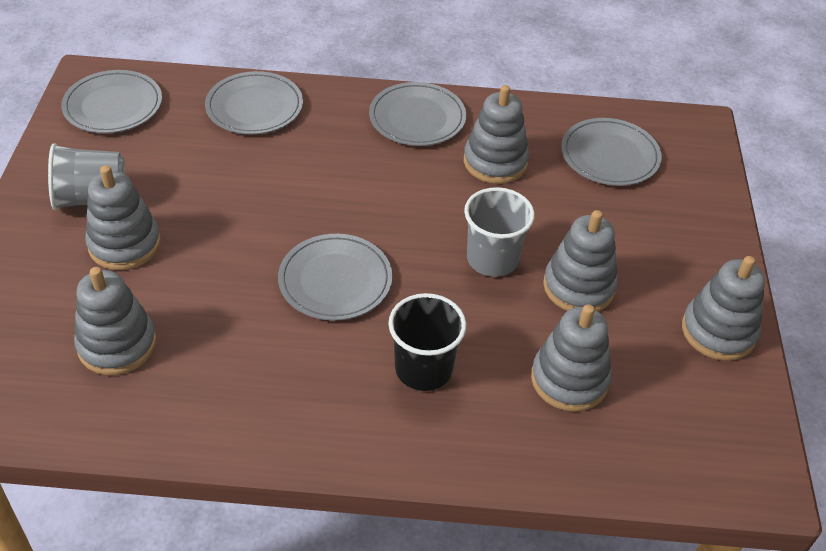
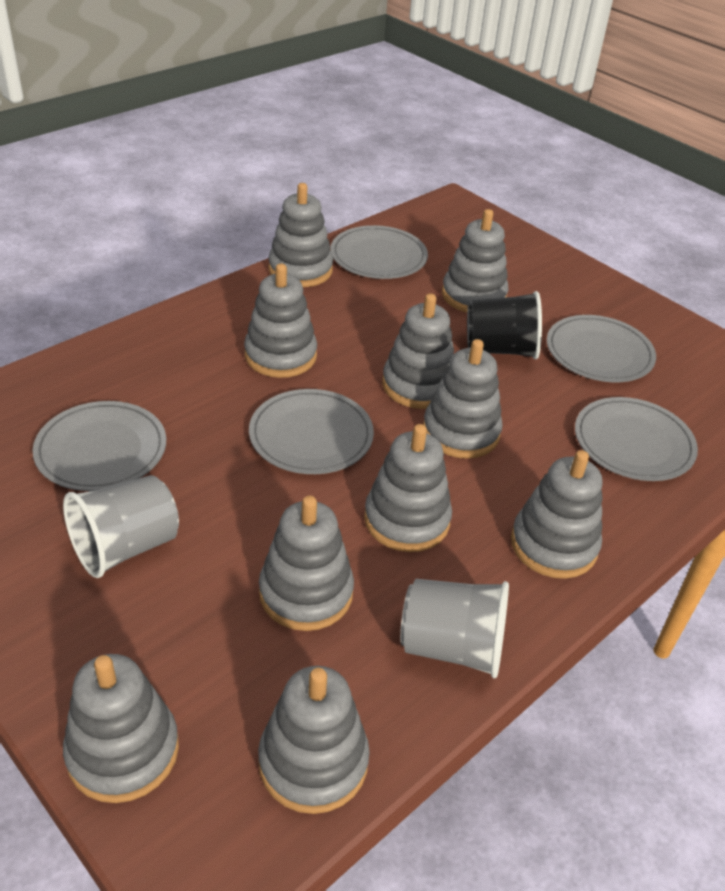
grey stacking toy: 6 -> 10

